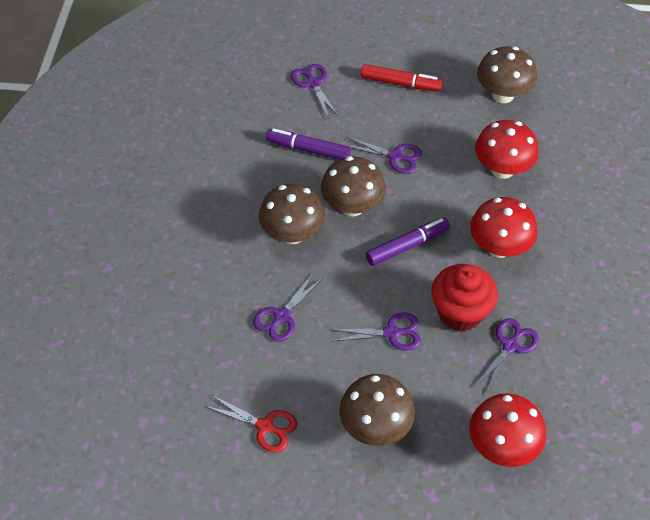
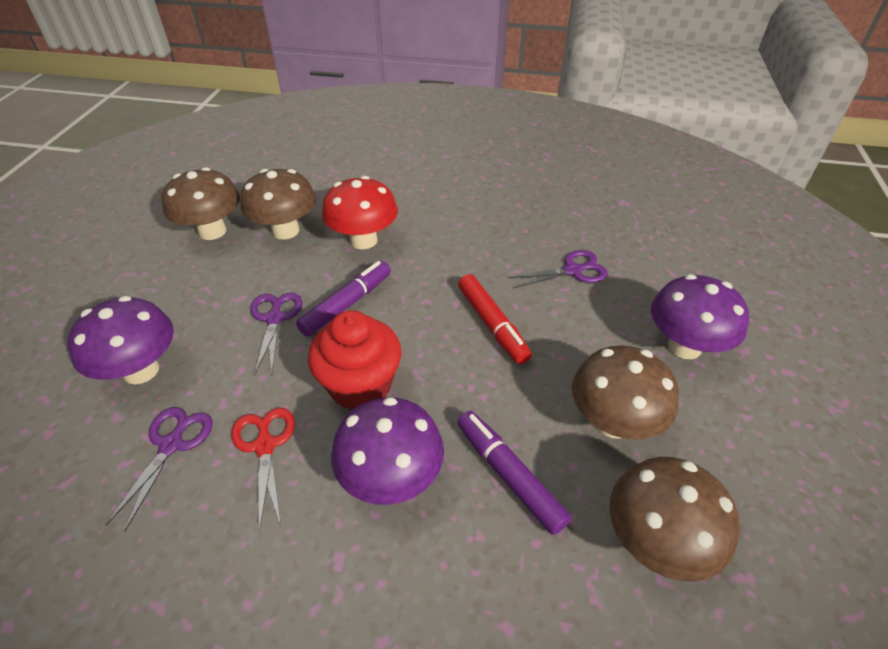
purple mushroom: 0 -> 3
purple scissors: 5 -> 3
red mushroom: 3 -> 1

